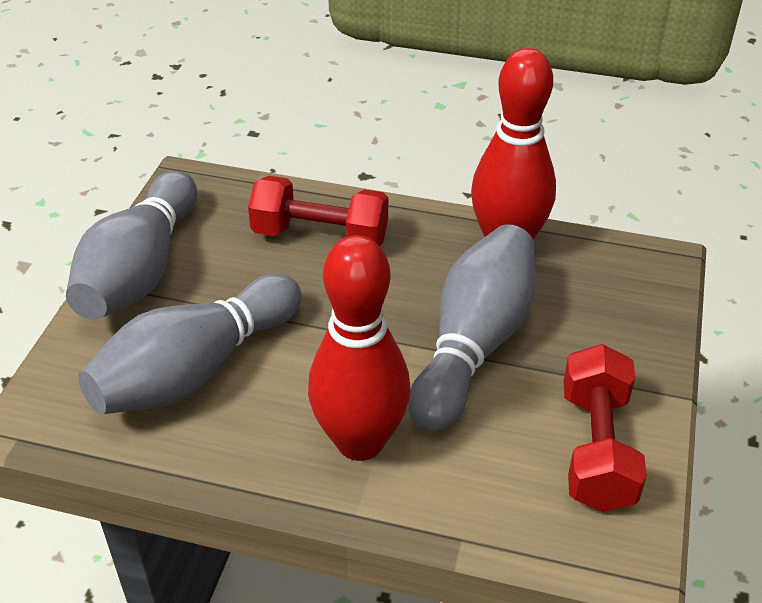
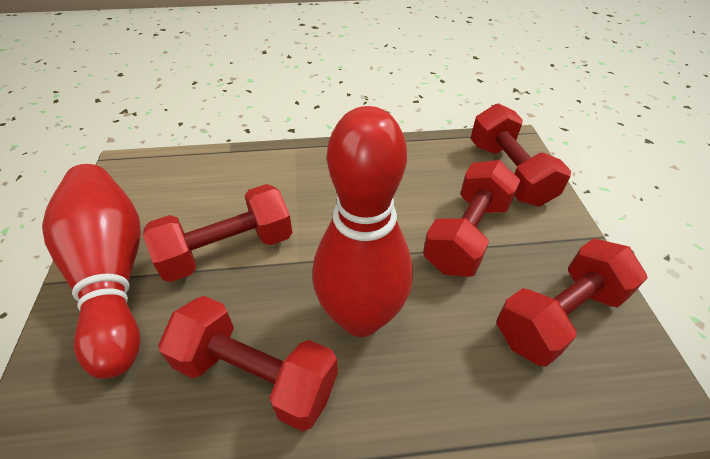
grey bowling pin: 3 -> 0
red dumbbell: 2 -> 5

